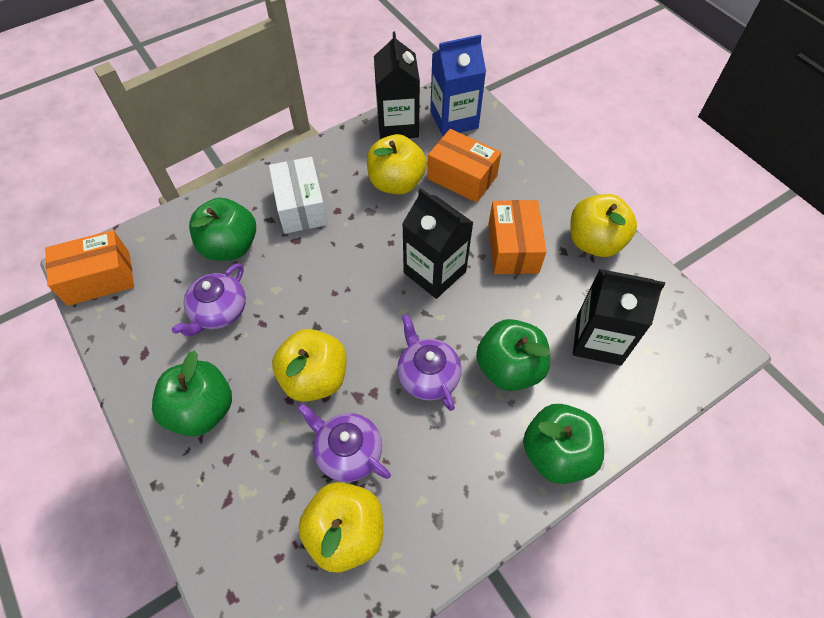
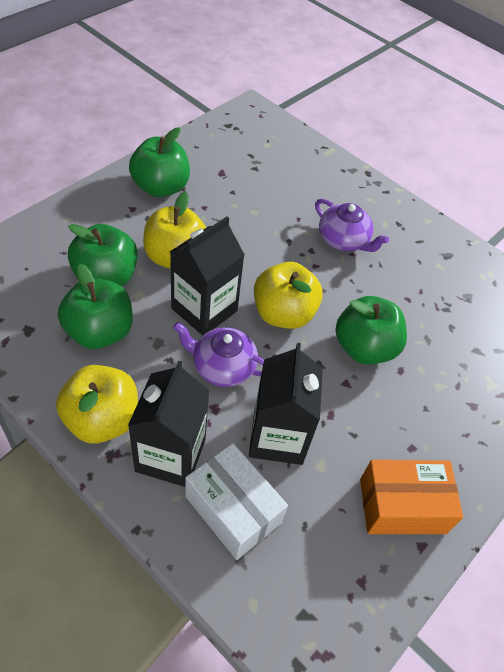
blue carton: 1 -> 0
orange box: 3 -> 1
purple teapot: 3 -> 2
yellow apple: 4 -> 3

